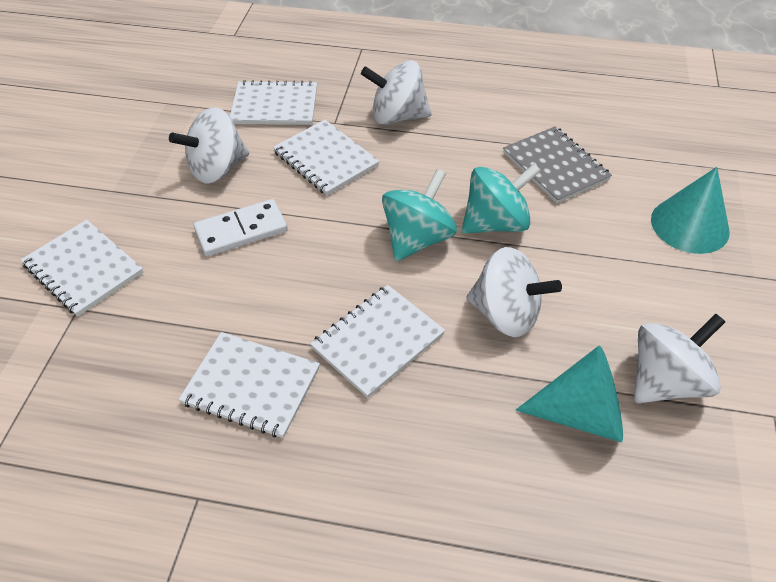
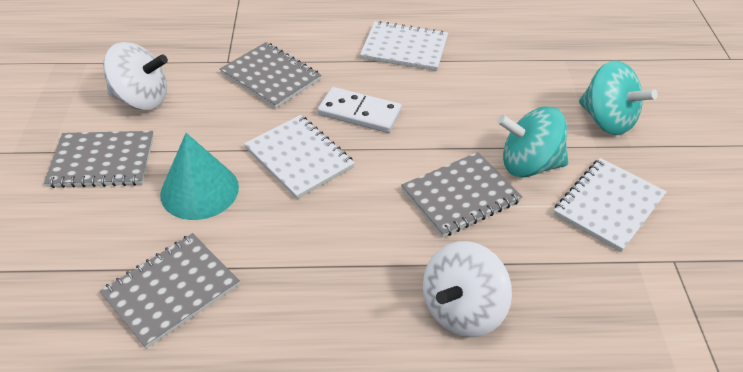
grey notebook: 1 -> 4
turquoise cone: 2 -> 1
white notebook: 5 -> 3
white spinning top: 4 -> 2

